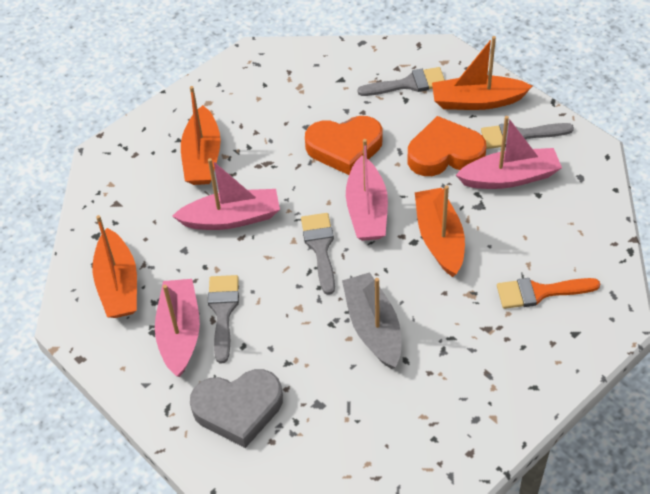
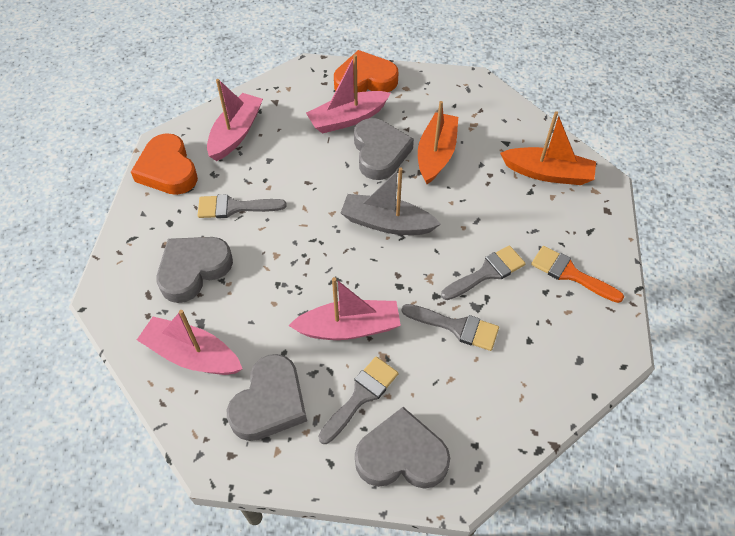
grey heart: 1 -> 4
orange boat: 4 -> 2

